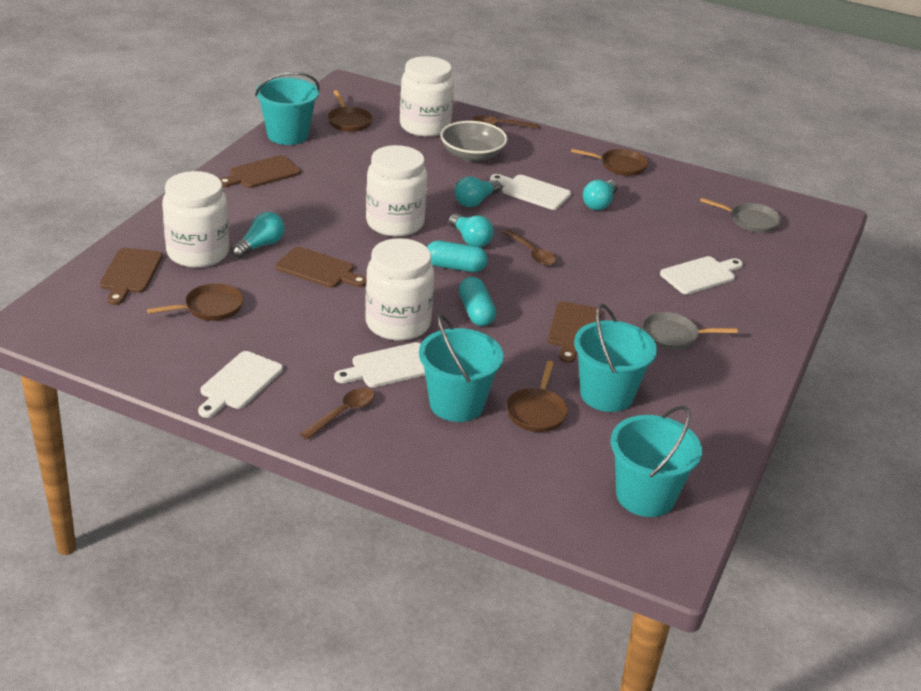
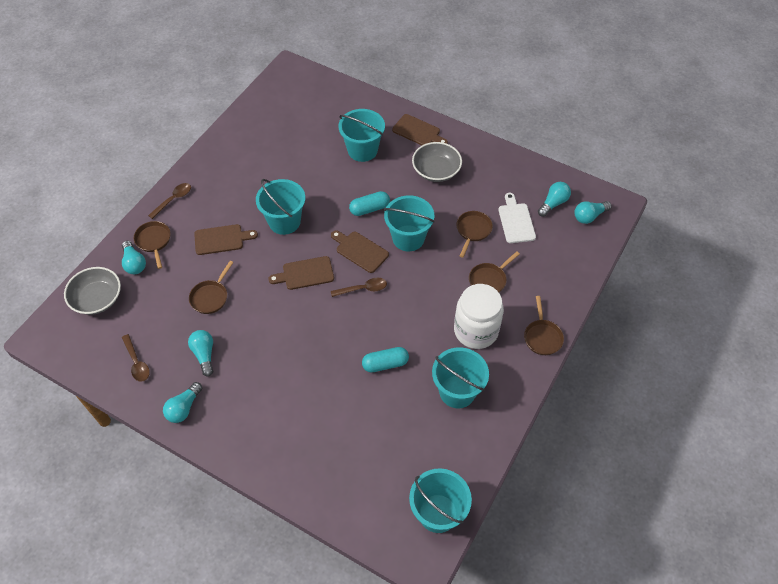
brown pan: 4 -> 5
grey bowl: 1 -> 2
grey pan: 2 -> 0
turquoise bucket: 4 -> 5
turquoise light bulb: 4 -> 5
white cutting board: 4 -> 1
white jar: 4 -> 1

